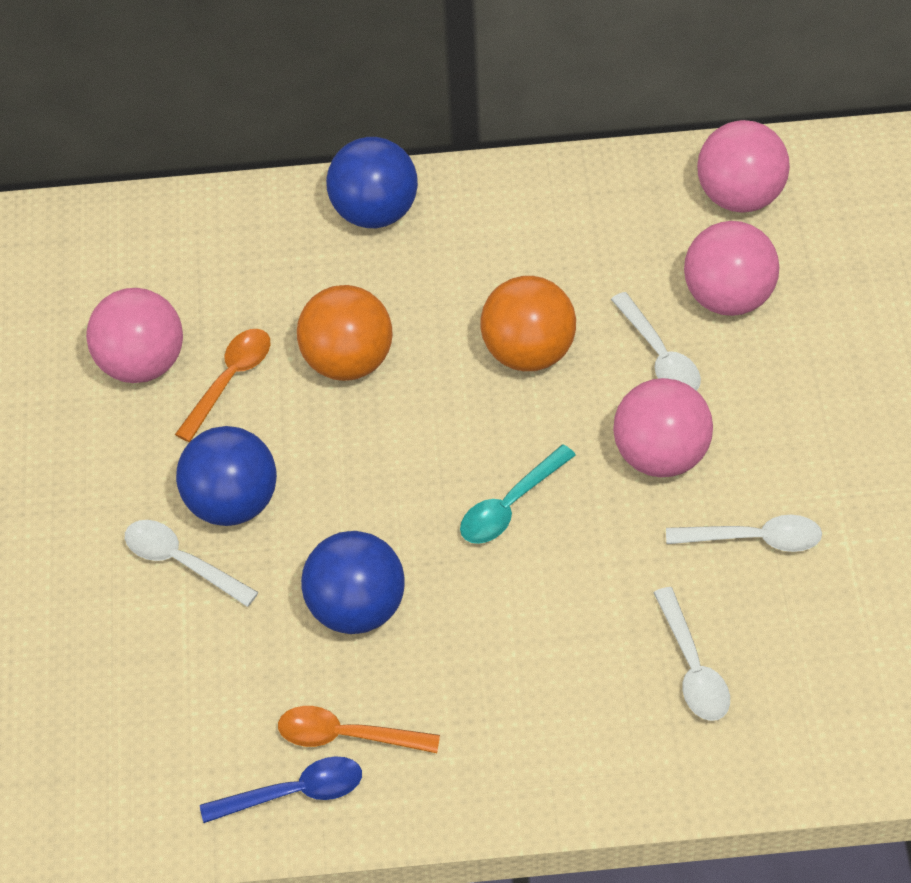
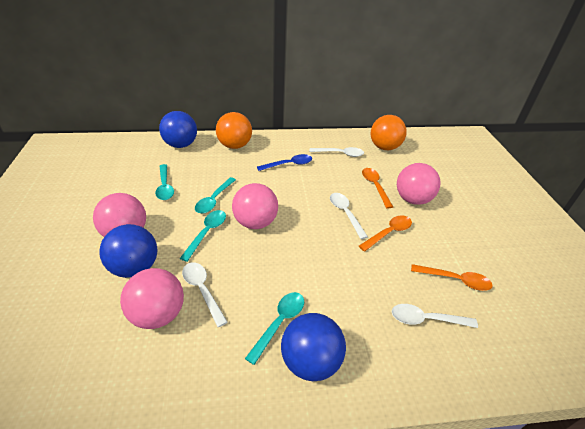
orange spoon: 2 -> 3
turquoise spoon: 1 -> 4

